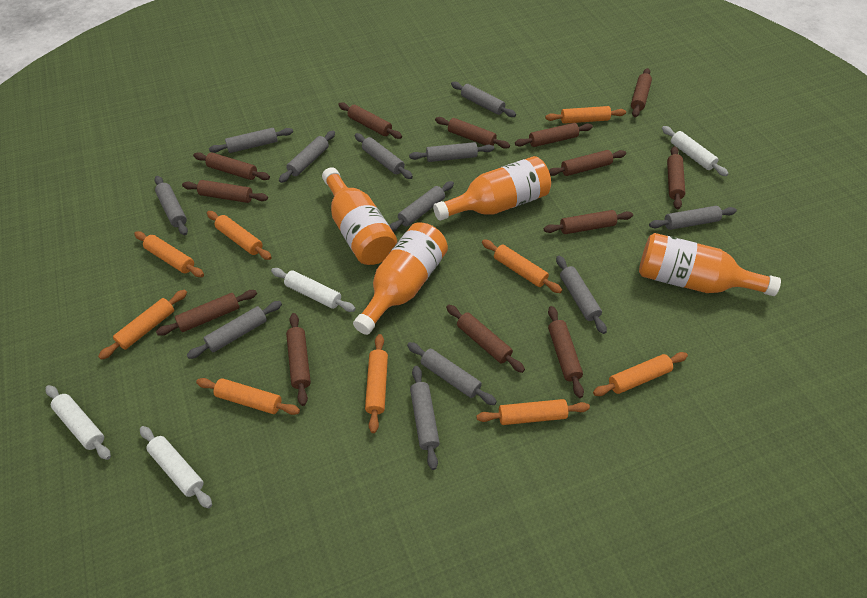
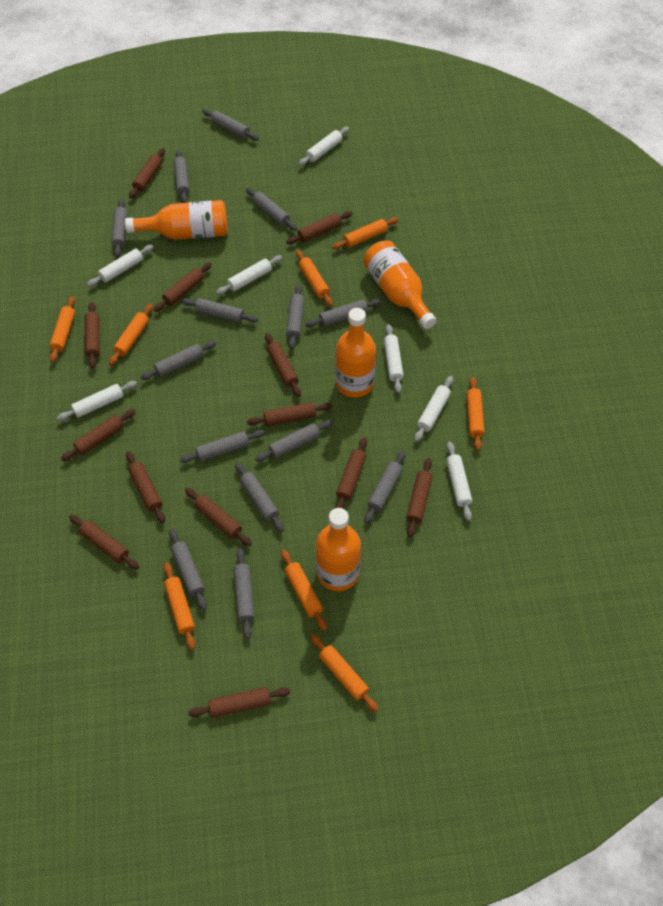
grey rolling pin: 12 -> 14
orange rolling pin: 9 -> 8
white rolling pin: 4 -> 7

